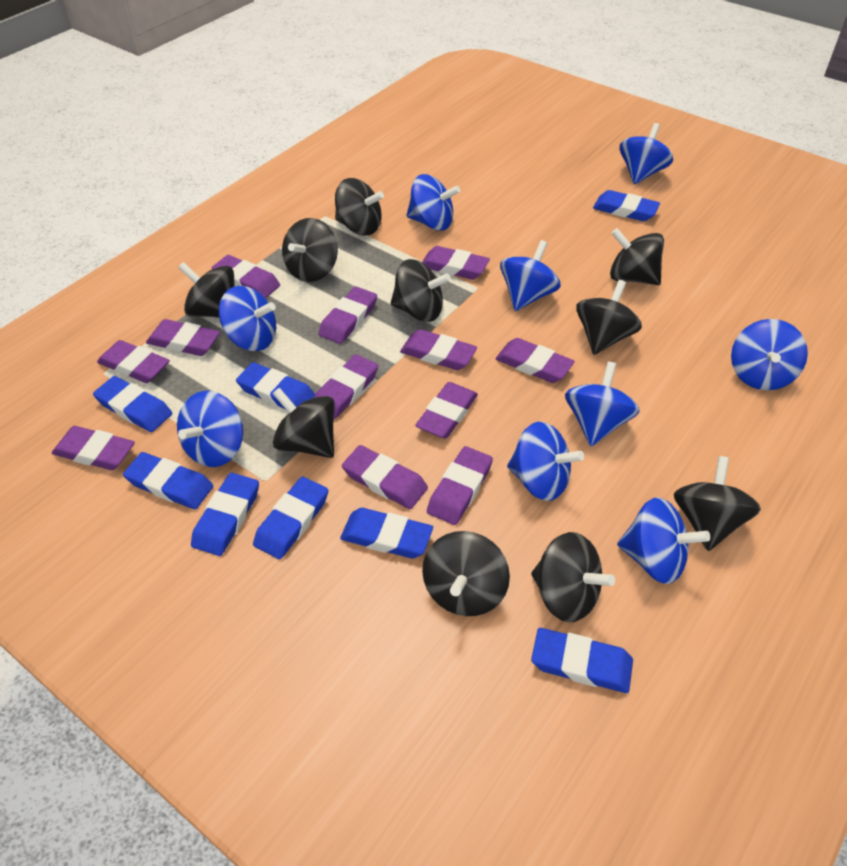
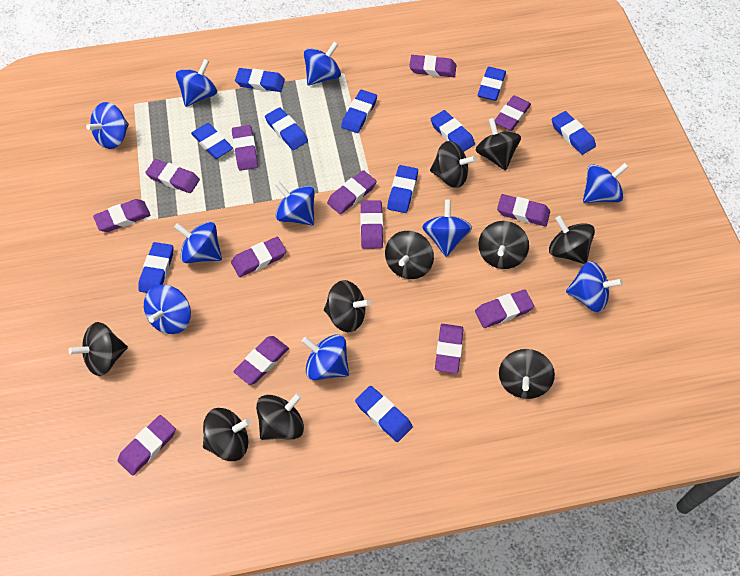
blue eraser: 8 -> 10
blue spinning top: 9 -> 10
purple eraser: 12 -> 13

